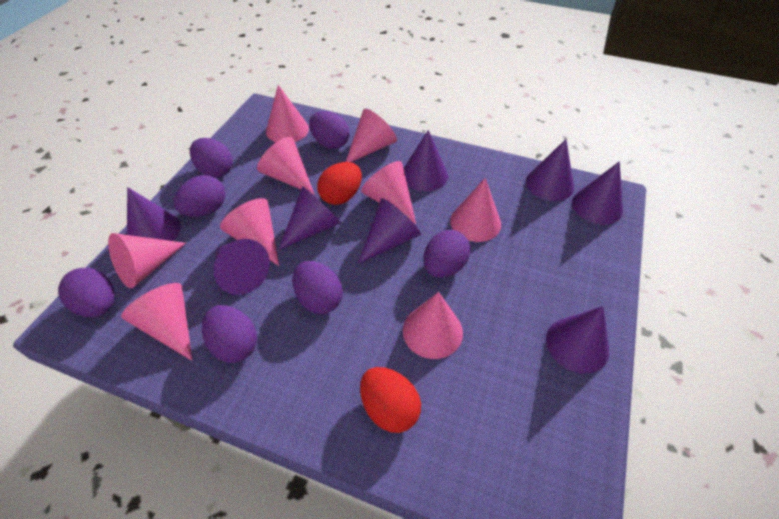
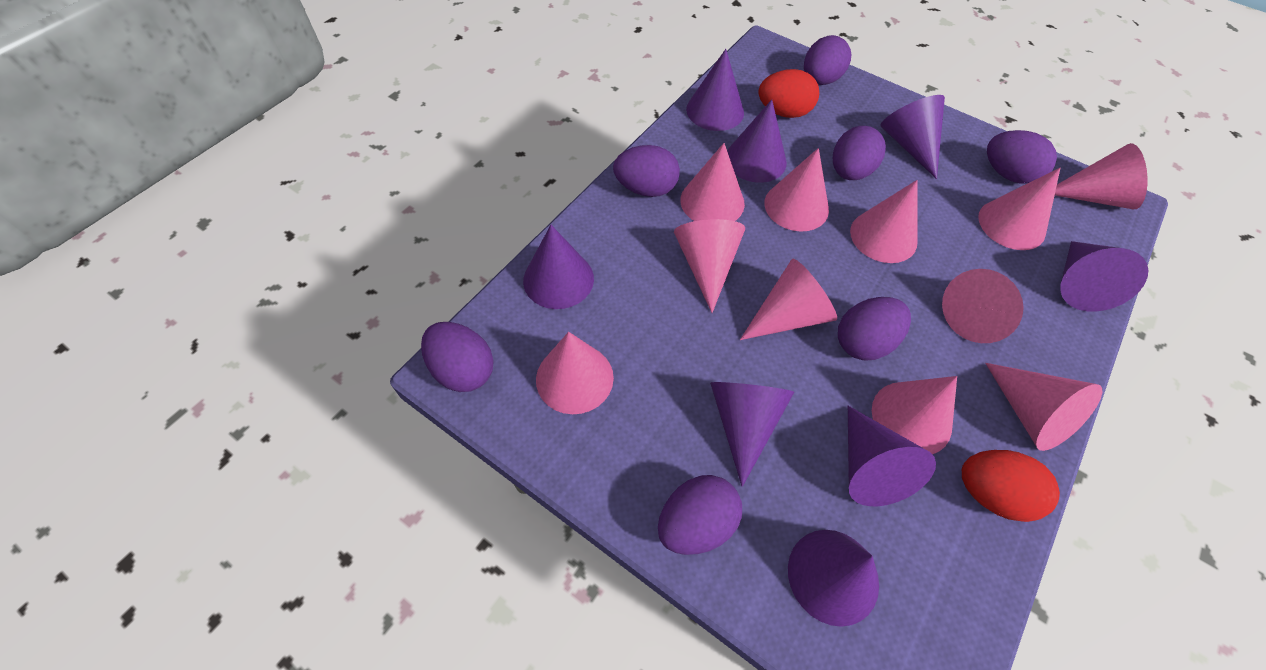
pink cone: 9 -> 11

